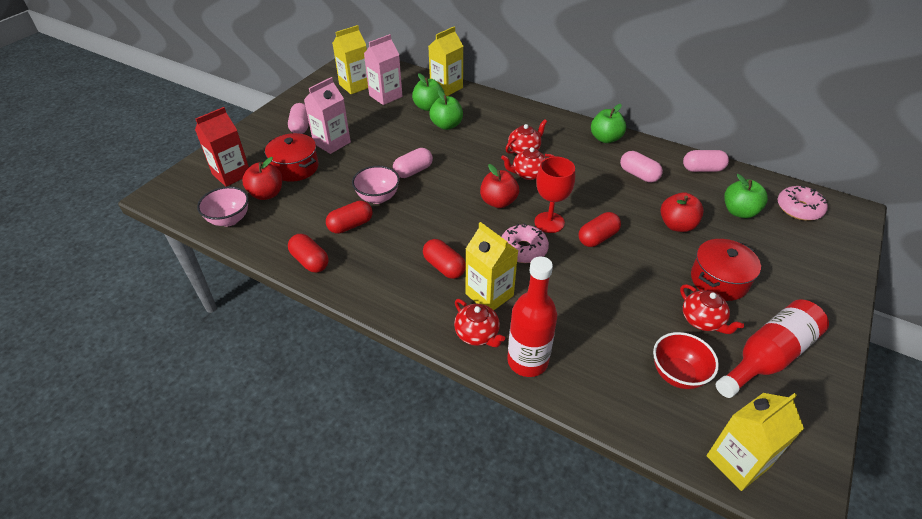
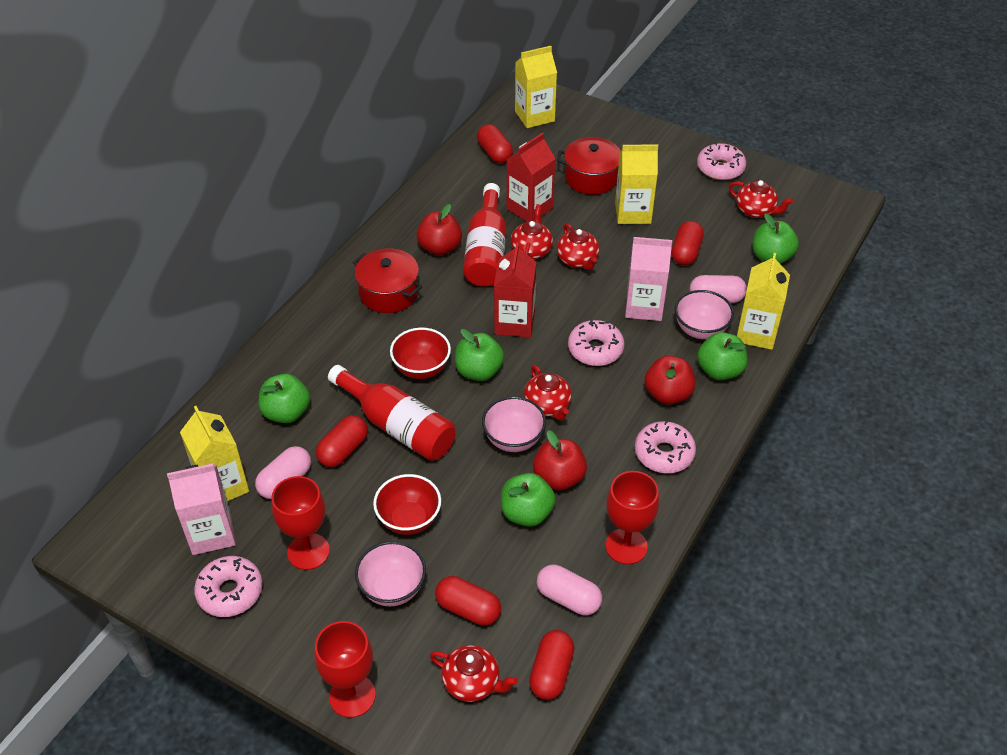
green apple: 4 -> 5
pink bowl: 2 -> 3
pink capsule: 4 -> 3
pink donut: 2 -> 4
red bowl: 1 -> 2
red capsule: 4 -> 5
red carton: 1 -> 2
red goblet: 1 -> 3
red teapot: 4 -> 5

